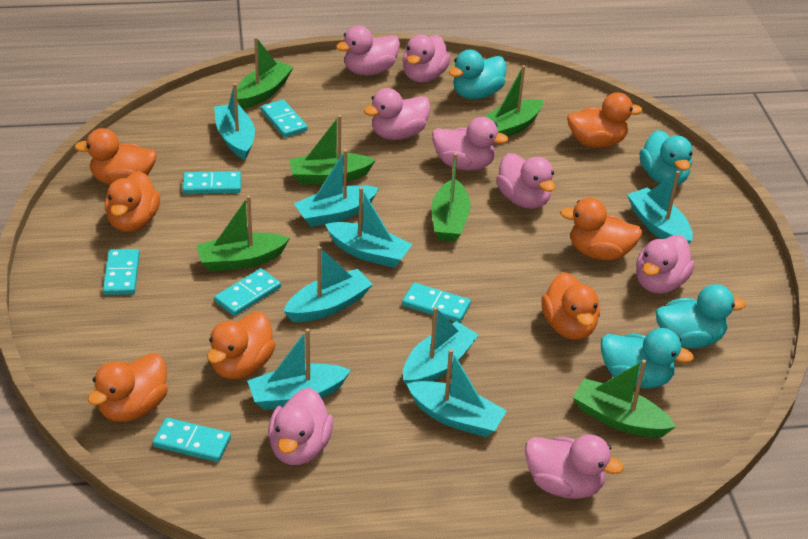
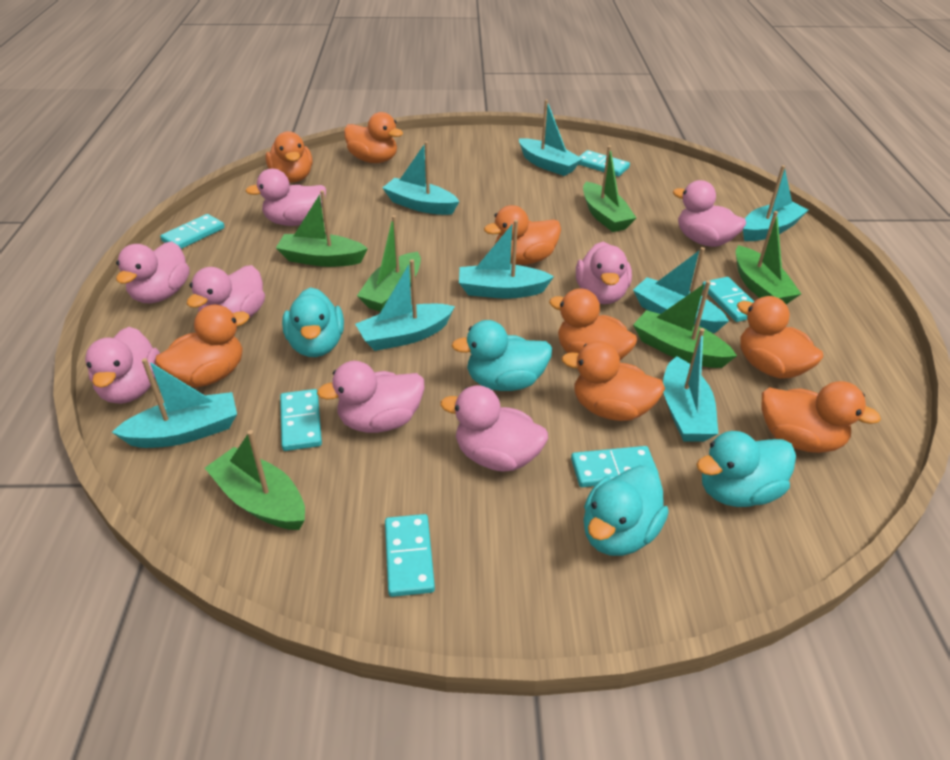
orange duck: 7 -> 8

